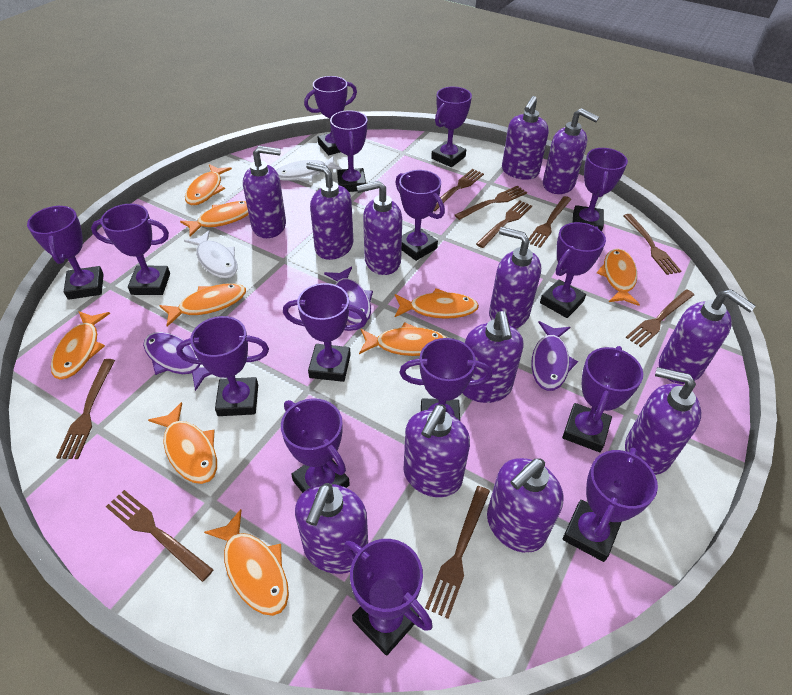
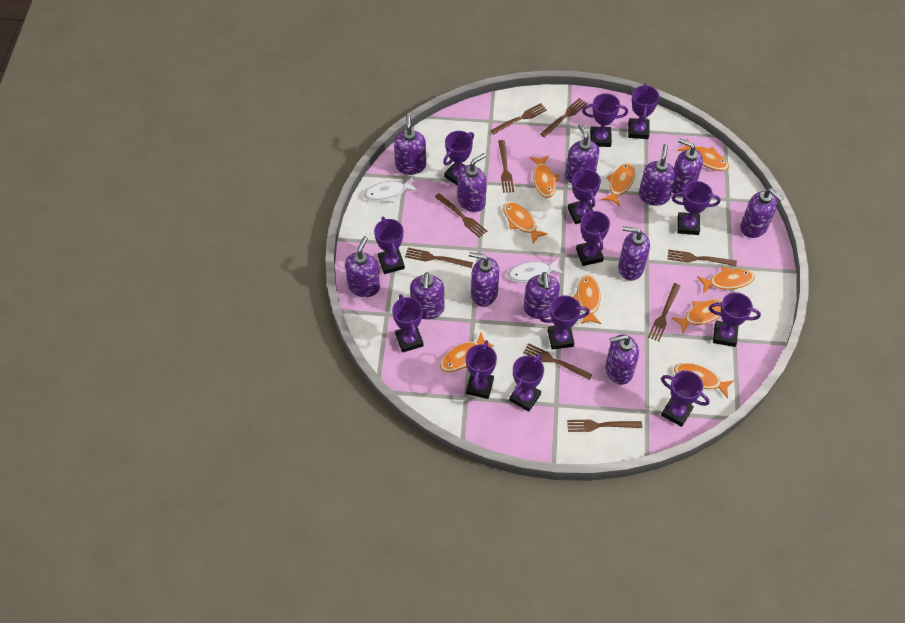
purple fish: 3 -> 0
purple trophy: 15 -> 13

